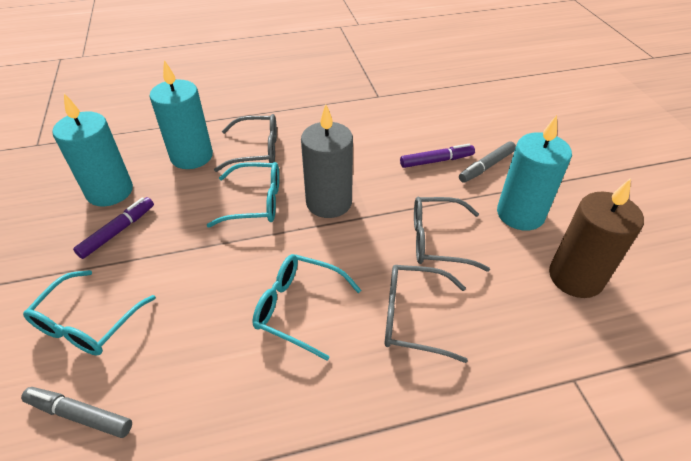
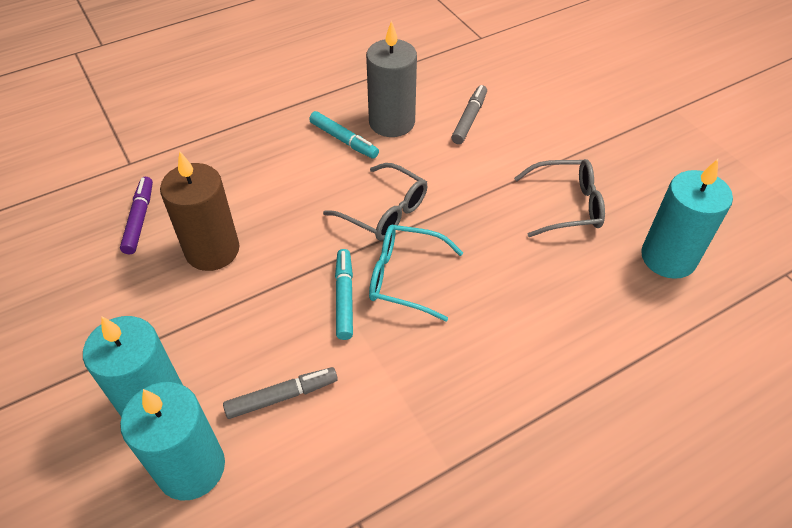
grey glasses: 3 -> 2
purple marker: 2 -> 1
turquoise glasses: 3 -> 1
turquoise marker: 0 -> 2

